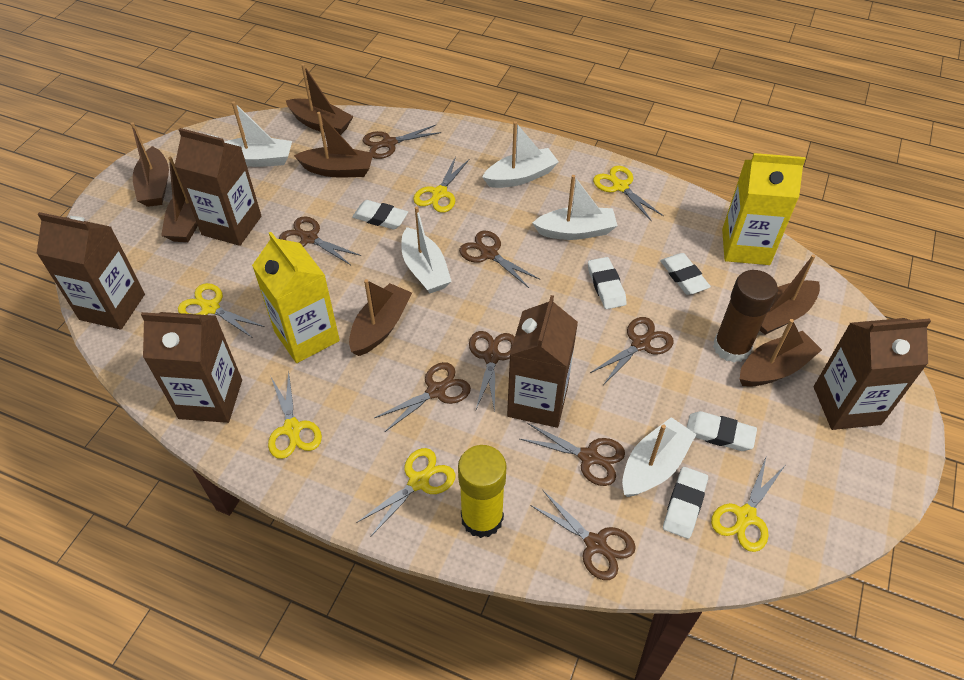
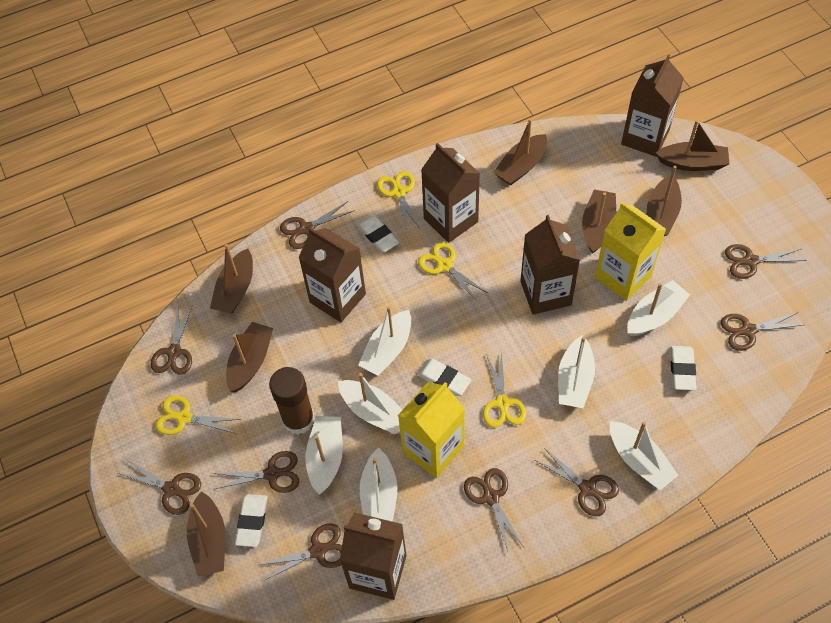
brown scissors: 8 -> 9
white boat: 5 -> 7
white eraser: 5 -> 4
yellow glue stick: 1 -> 0
yellow scissors: 6 -> 4

